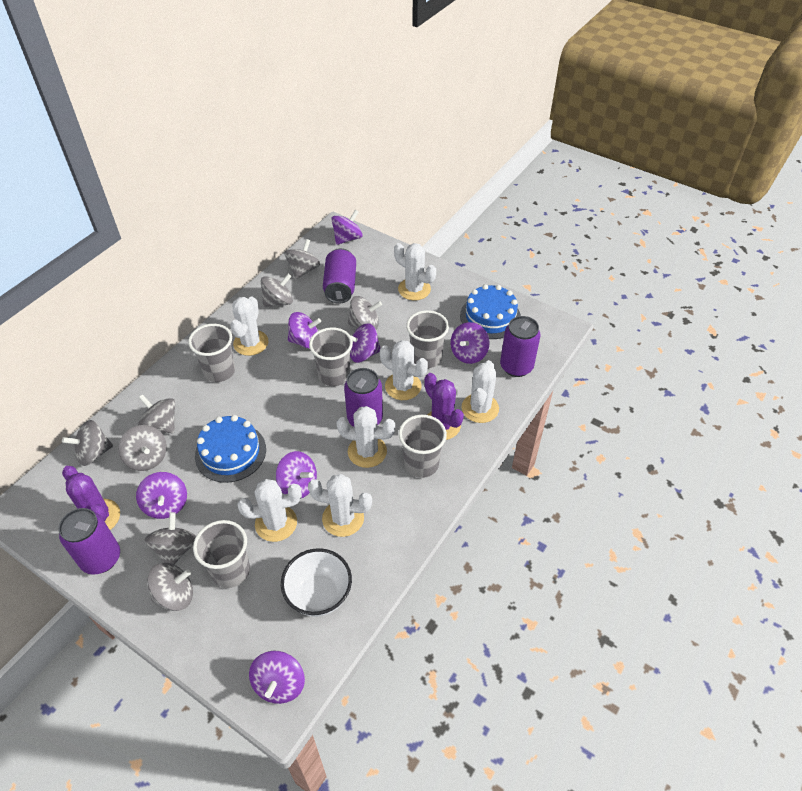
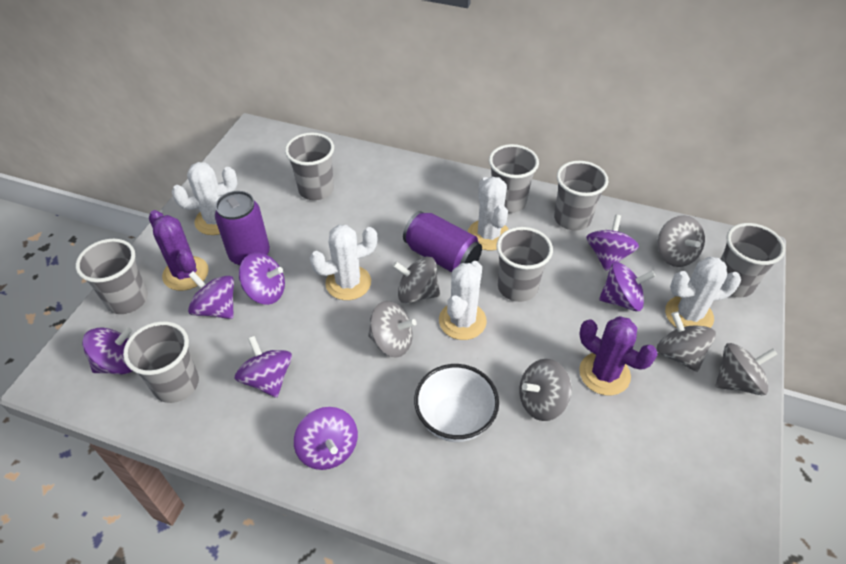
blue cake: 2 -> 0
grey cup: 5 -> 7
grey spinning top: 8 -> 6
purple can: 4 -> 2
white cactus: 7 -> 5

